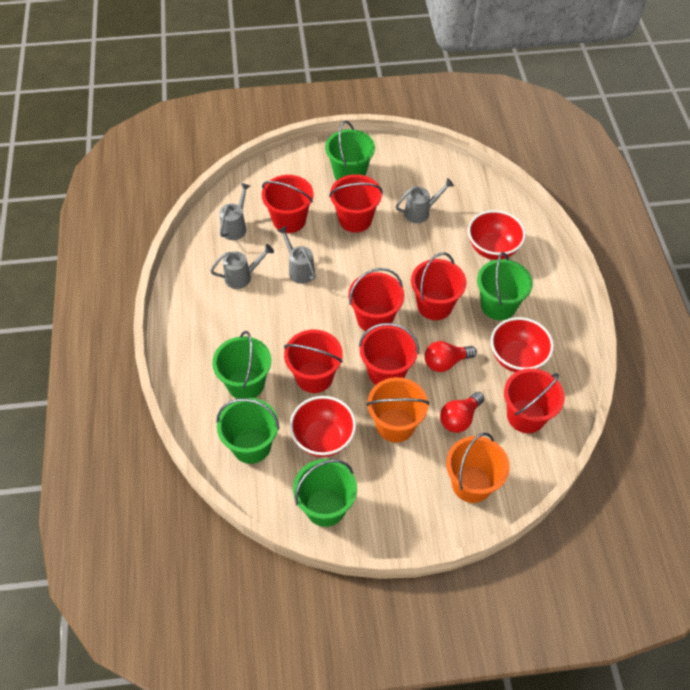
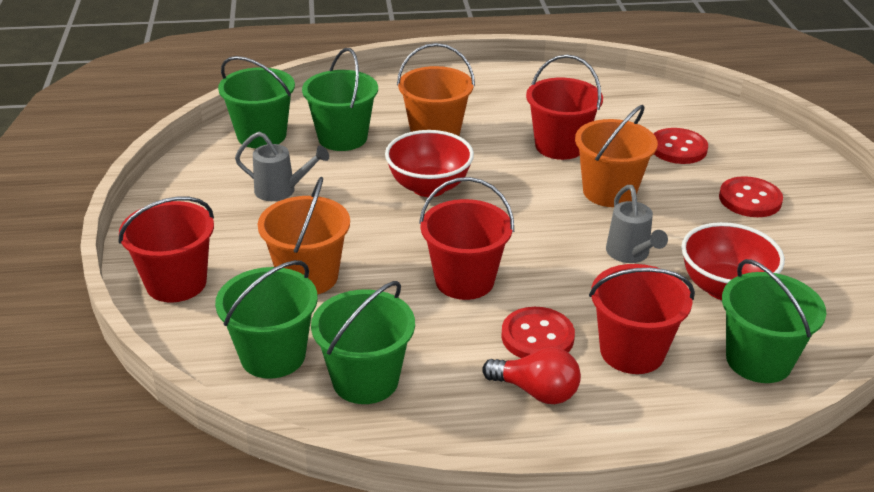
grey watering can: 4 -> 2
orange bucket: 2 -> 3
red bowl: 3 -> 2
red bucket: 7 -> 4
red button: 0 -> 3
red light bulb: 2 -> 1

